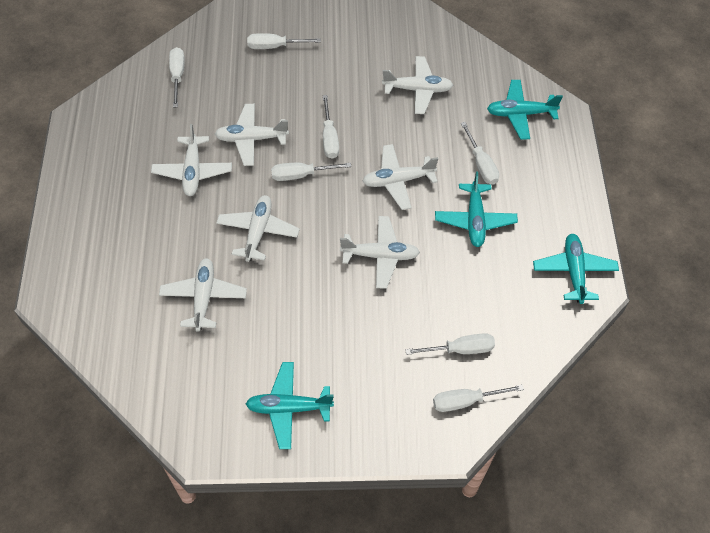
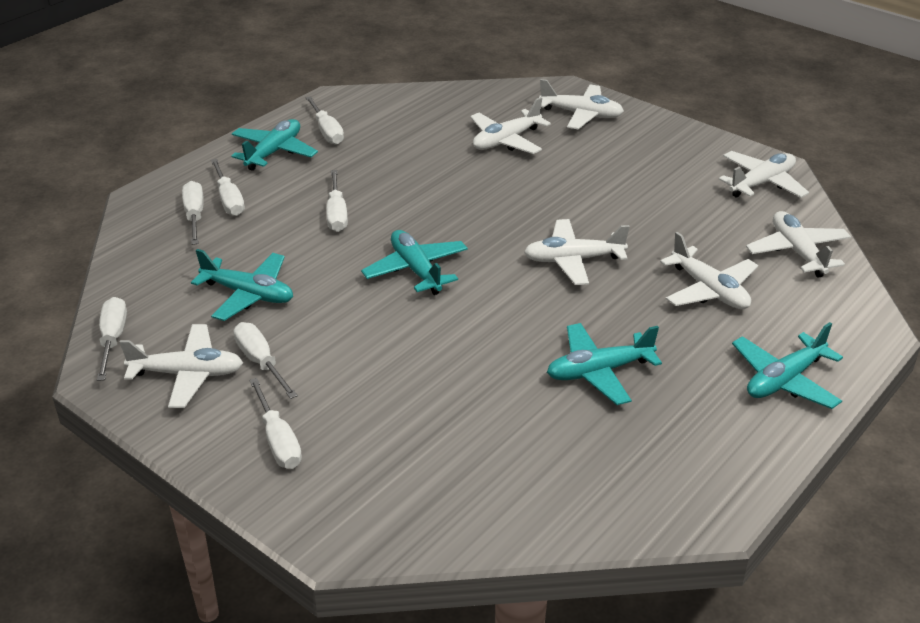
turquoise plane: 4 -> 5

